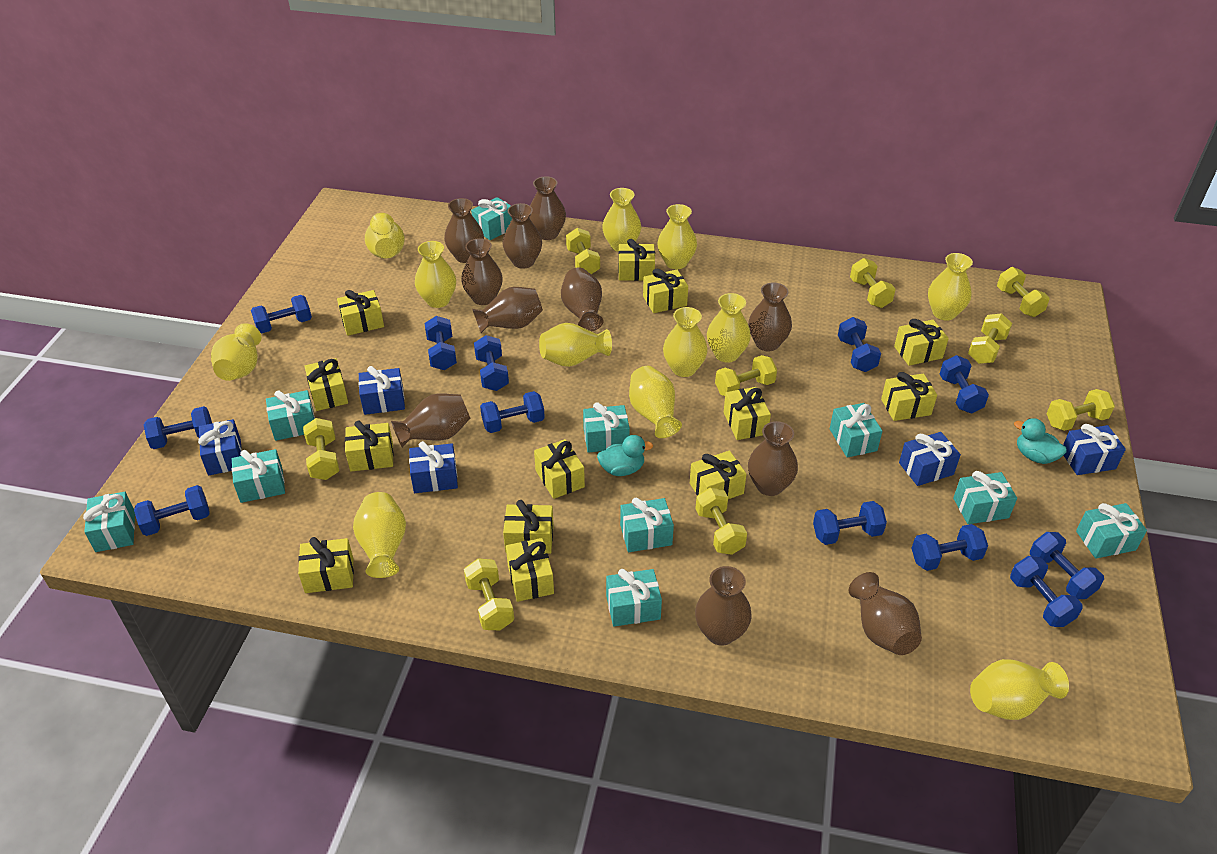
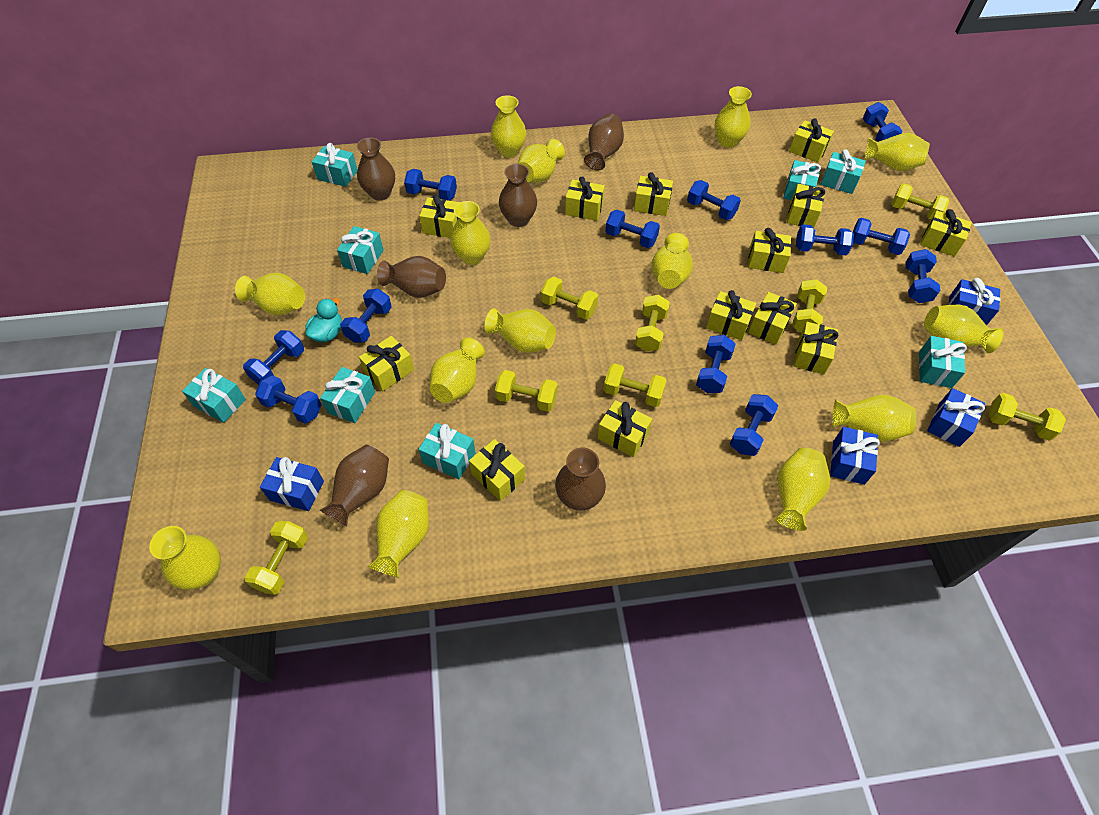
blue gift: 5 -> 4
brown vase: 11 -> 6
turquoise duck: 2 -> 1
turquoise gift: 10 -> 8
yellow dumbbell: 9 -> 8
yellow vase: 12 -> 14

